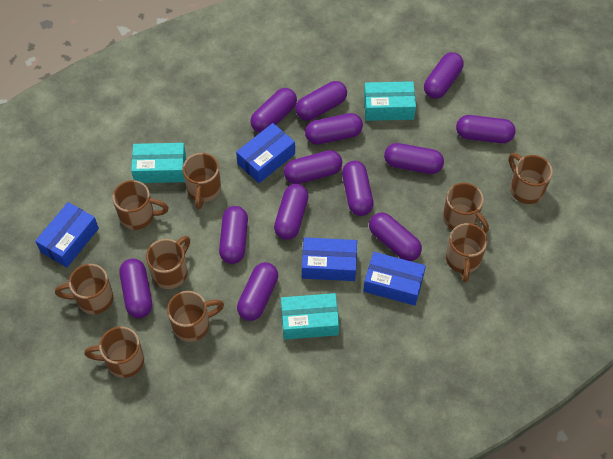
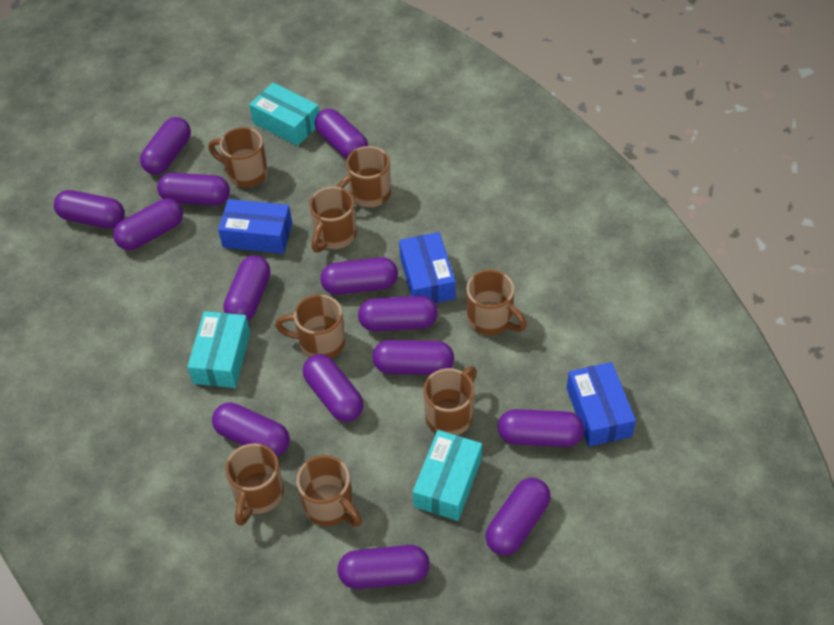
blue box: 4 -> 3
brown mug: 9 -> 8
purple capsule: 13 -> 14

